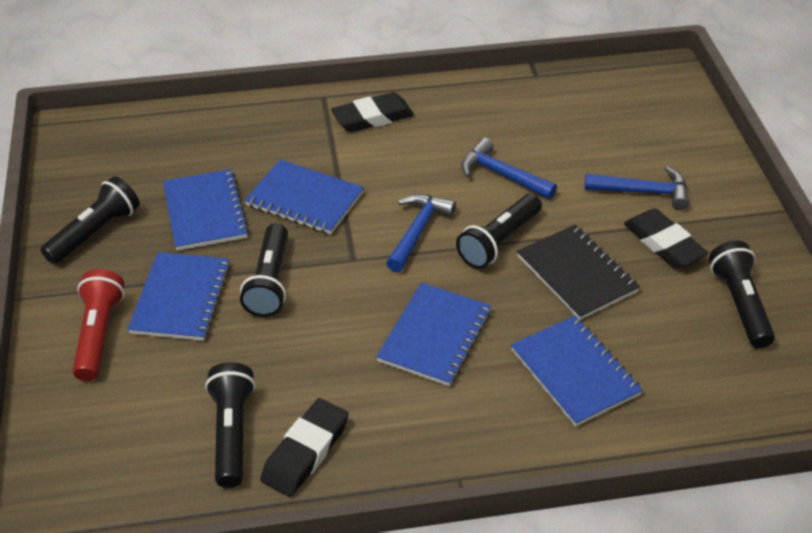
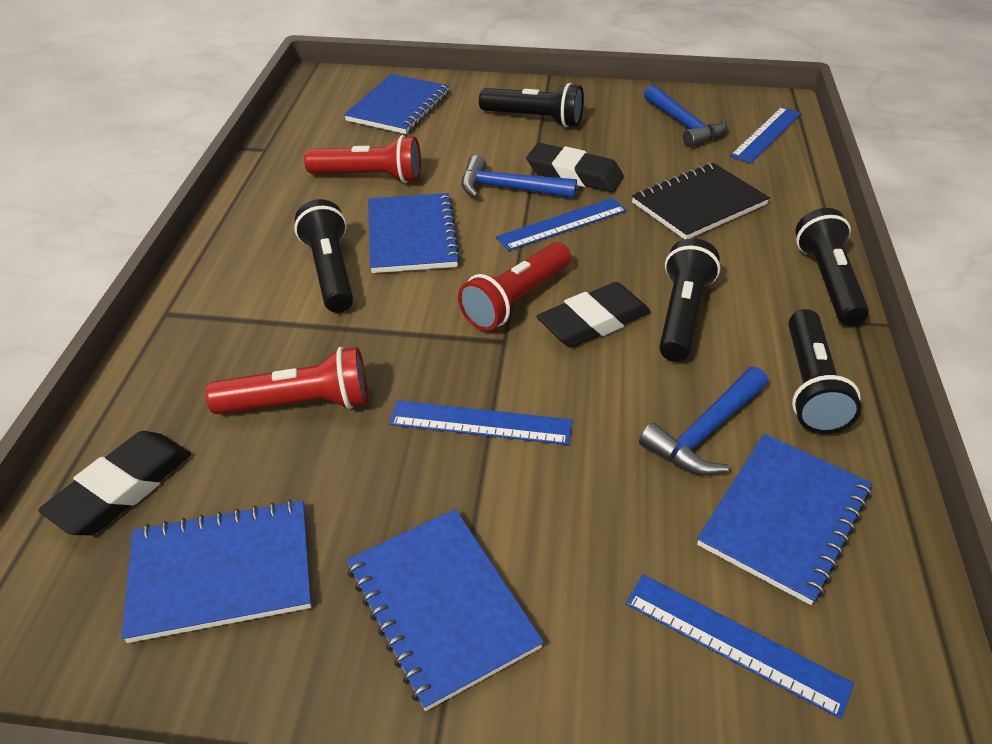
blue ruler: 0 -> 4
red flashlight: 1 -> 3

